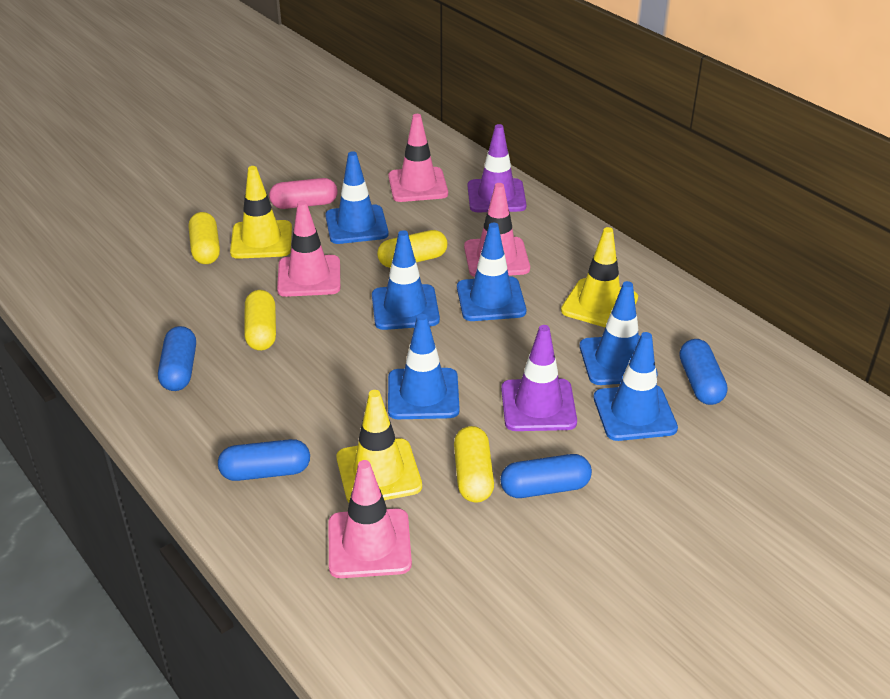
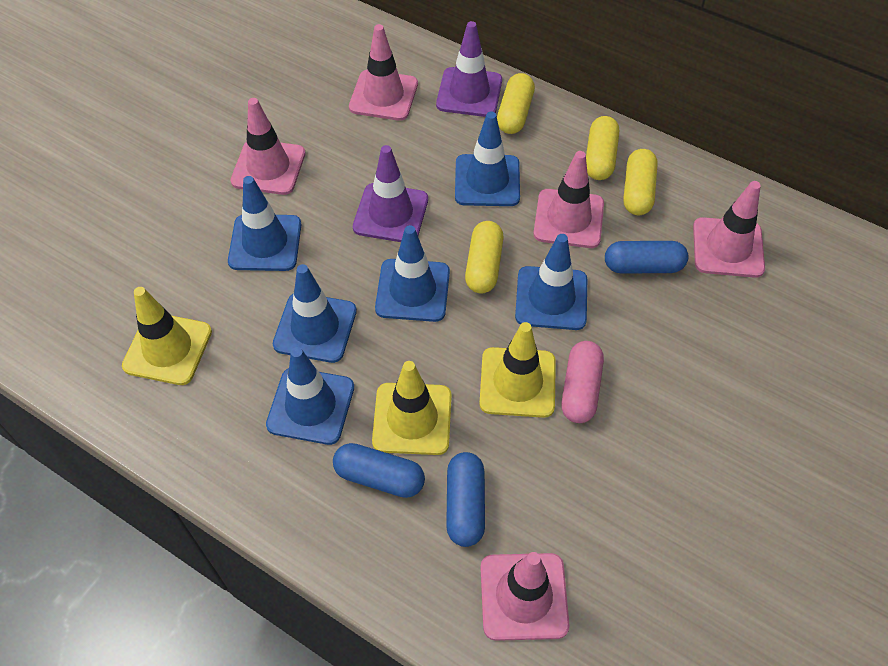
blue capsule: 4 -> 3
pink traffic cone: 4 -> 5

